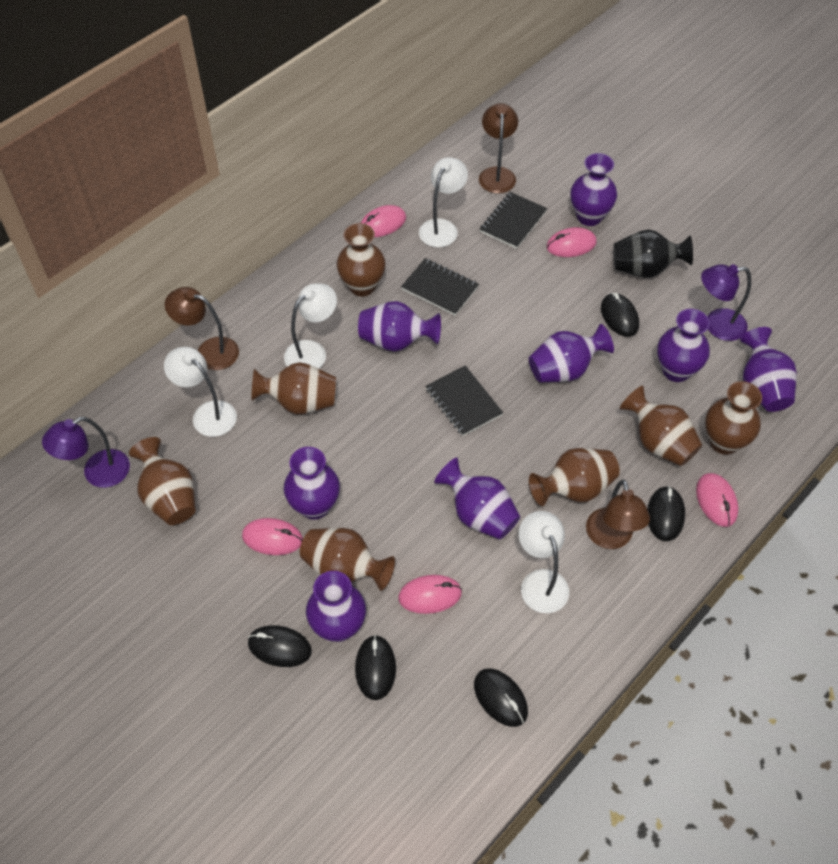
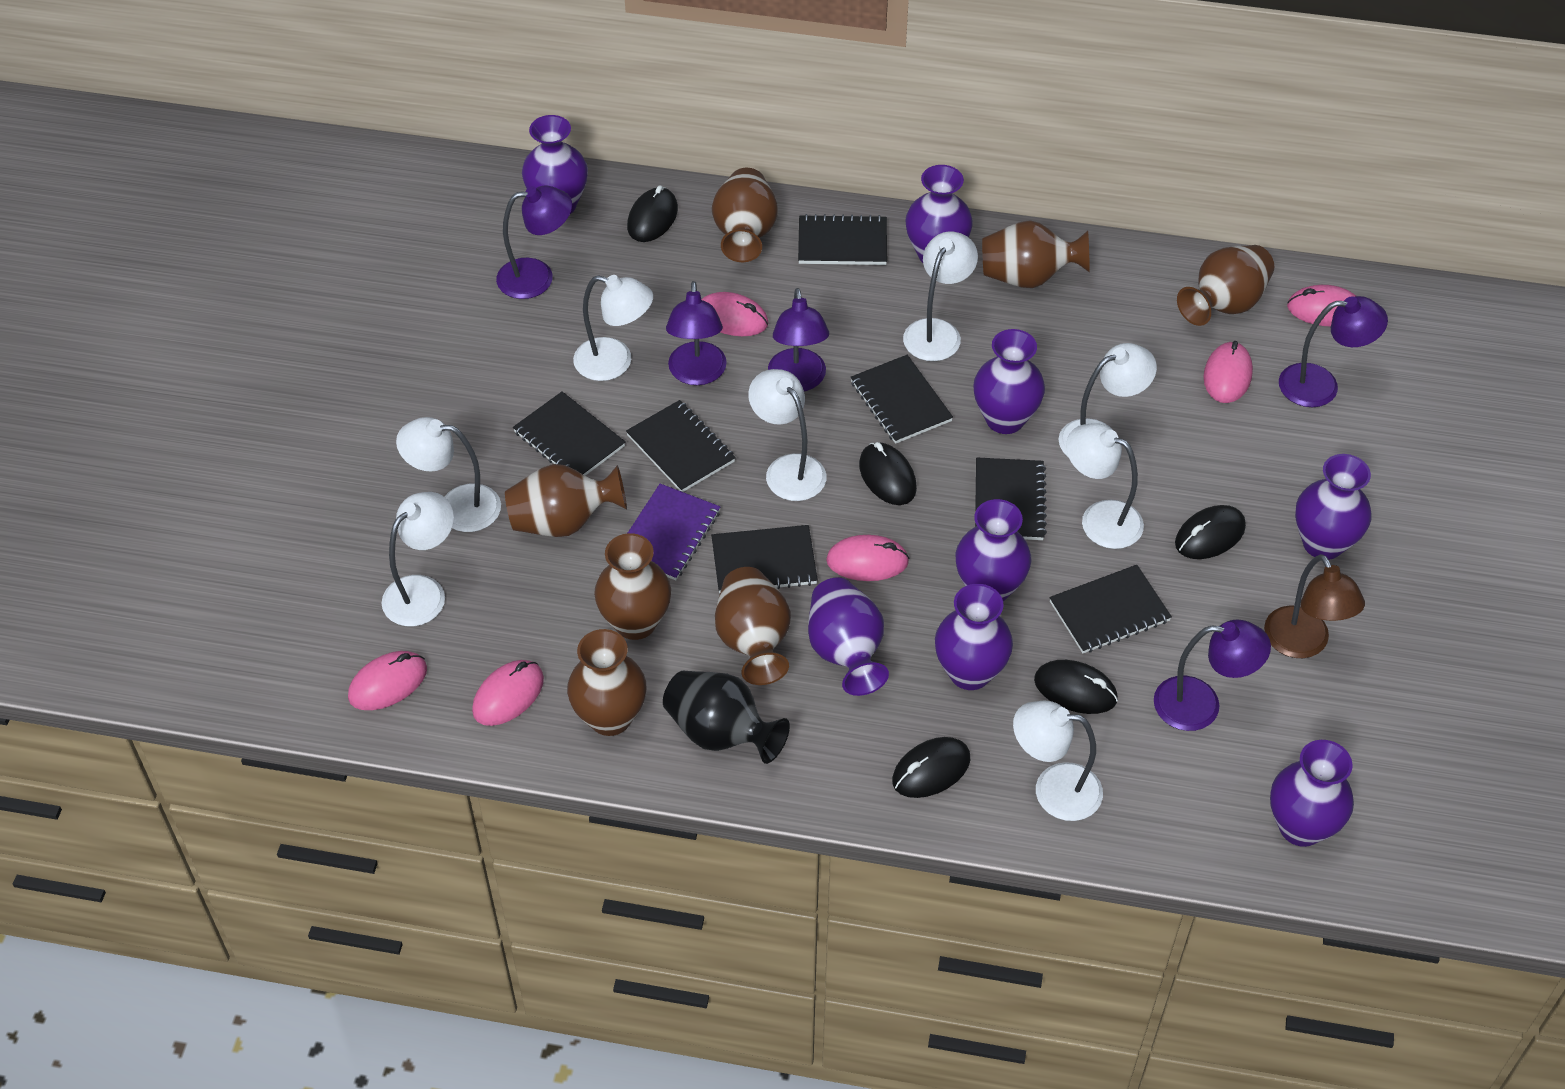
black notebook: 3 -> 7
brown lamp: 3 -> 1
pink mouse: 5 -> 6
purple lamp: 2 -> 5
purple notebook: 0 -> 1
white lamp: 4 -> 8

